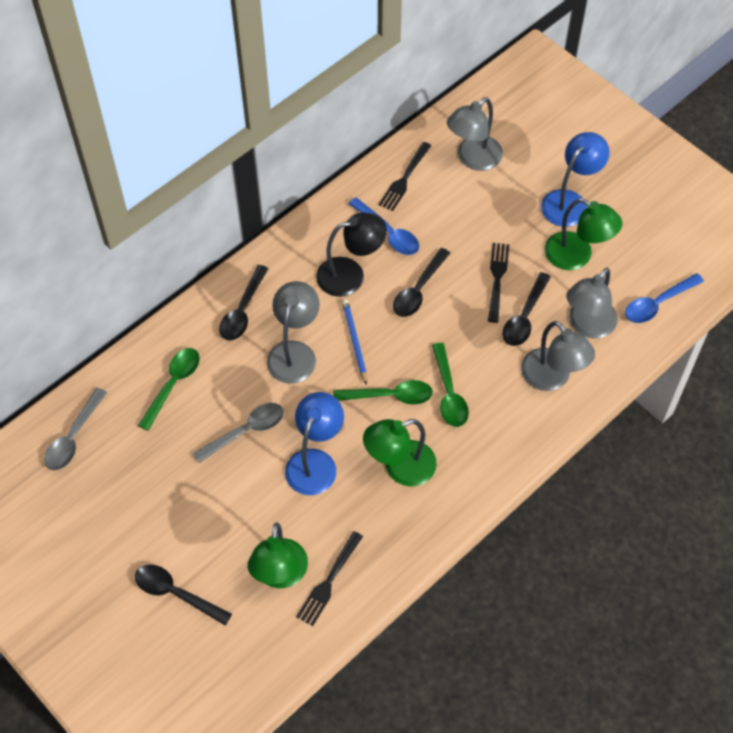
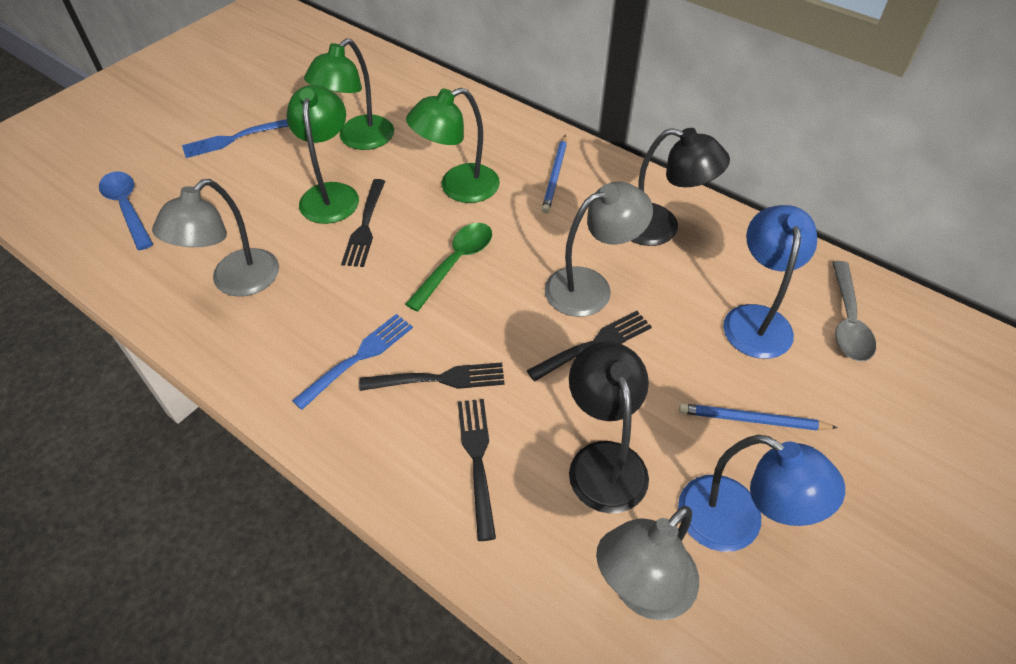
black fork: 3 -> 4
black lamp: 1 -> 2
black spoon: 4 -> 0
blue fork: 0 -> 2
blue pencil: 1 -> 2
blue spoon: 2 -> 1
green spoon: 3 -> 1
grey lamp: 4 -> 3
grey spoon: 2 -> 1

